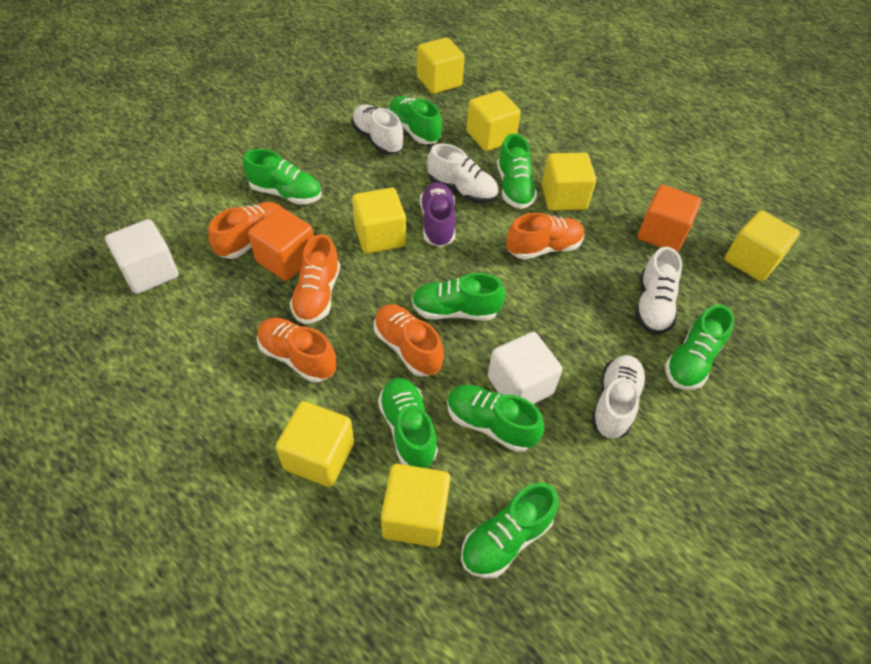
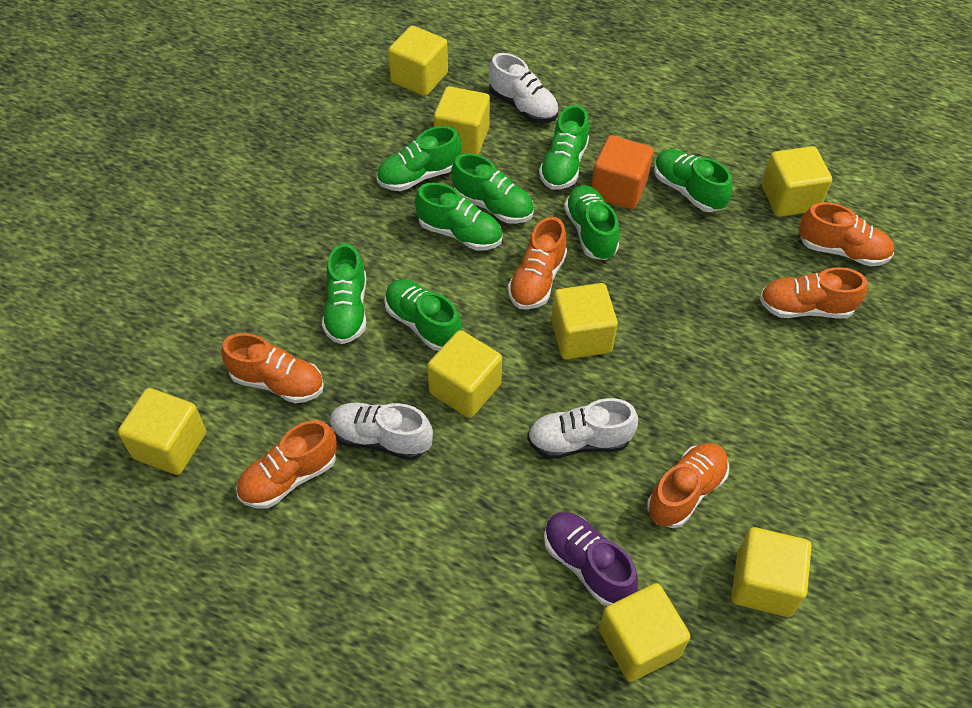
orange cube: 2 -> 1
orange shoe: 5 -> 6
white cube: 2 -> 0
white shoe: 4 -> 3
yellow cube: 7 -> 8

